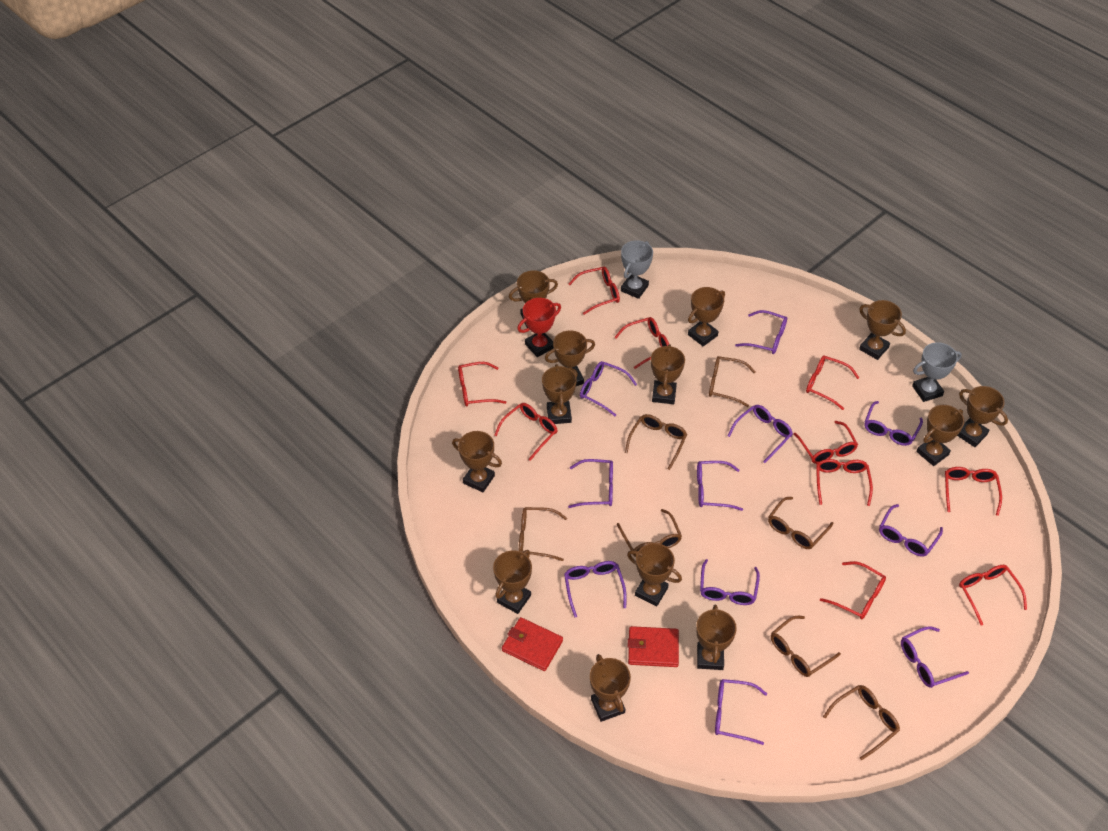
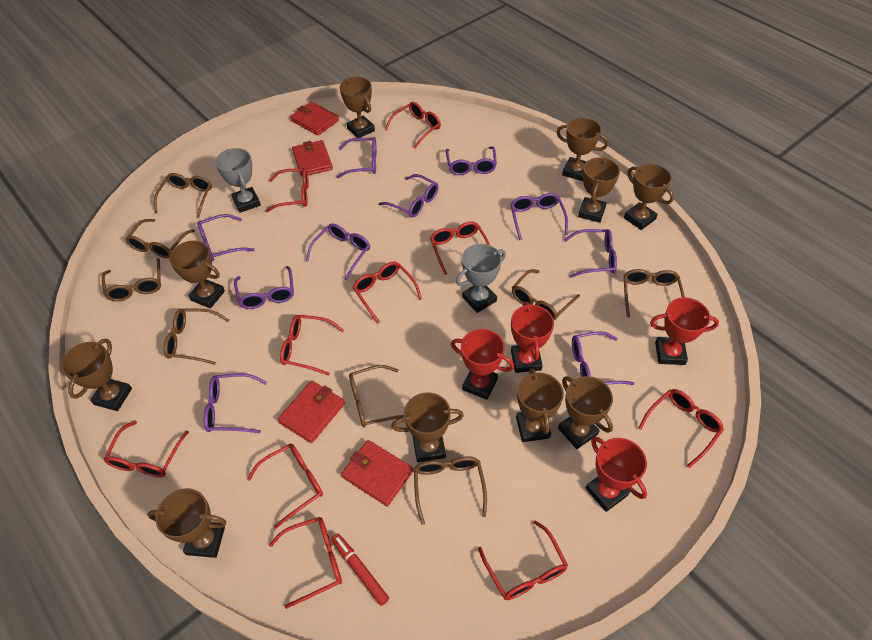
brown glasses: 7 -> 8
brown trophy: 13 -> 10
purple glasses: 11 -> 10
red marker: 0 -> 1
red trophy: 1 -> 4
red wallet: 2 -> 4

